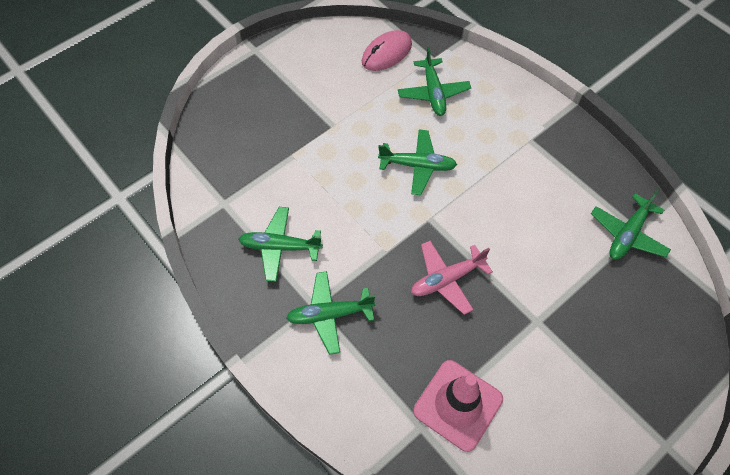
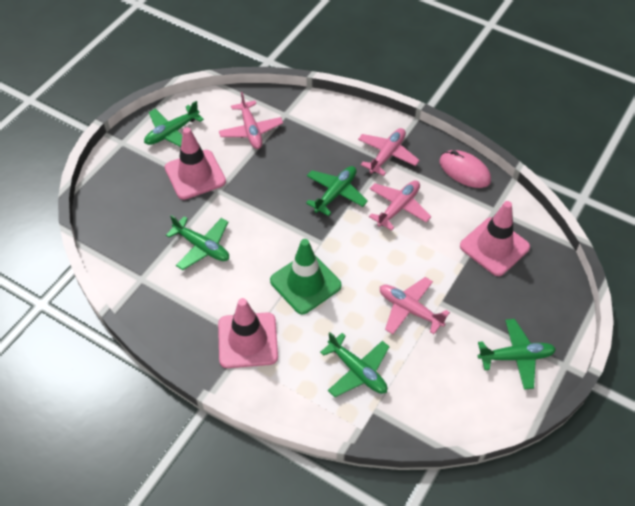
green traffic cone: 0 -> 1
pink plane: 1 -> 4
pink traffic cone: 1 -> 3

